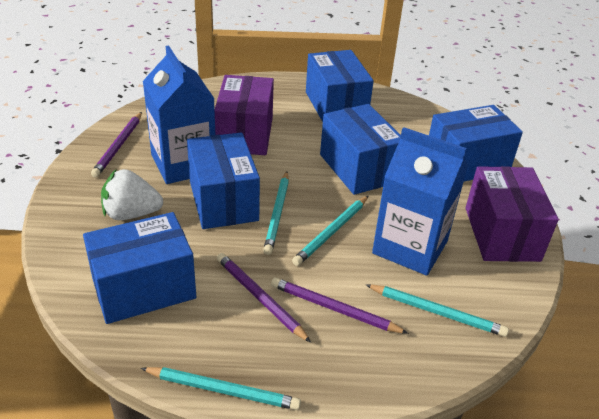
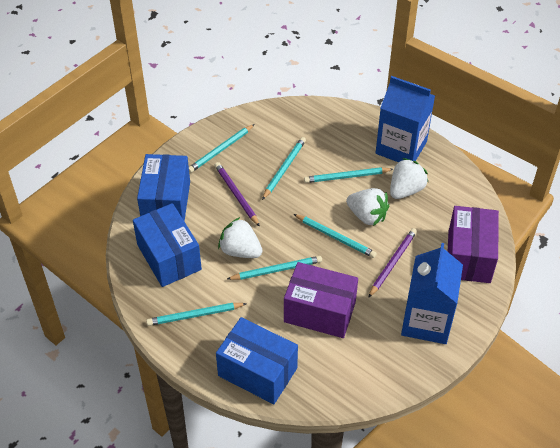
blue box: 5 -> 3
purple pencil: 3 -> 2
turquoise pencil: 4 -> 6
white strawberry: 1 -> 3

